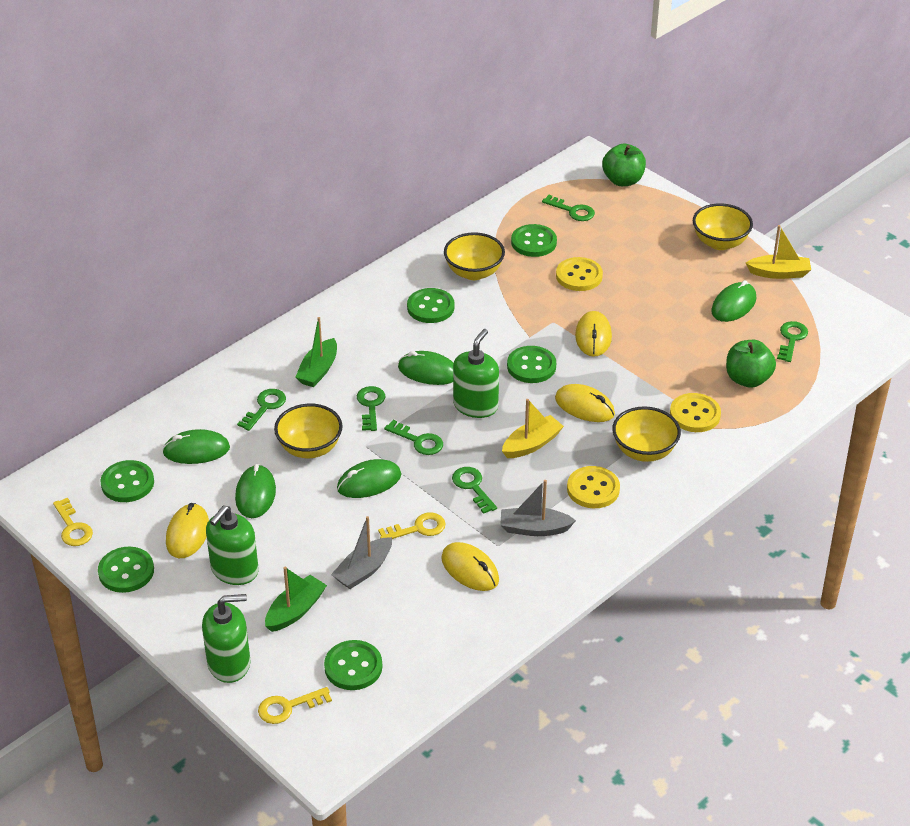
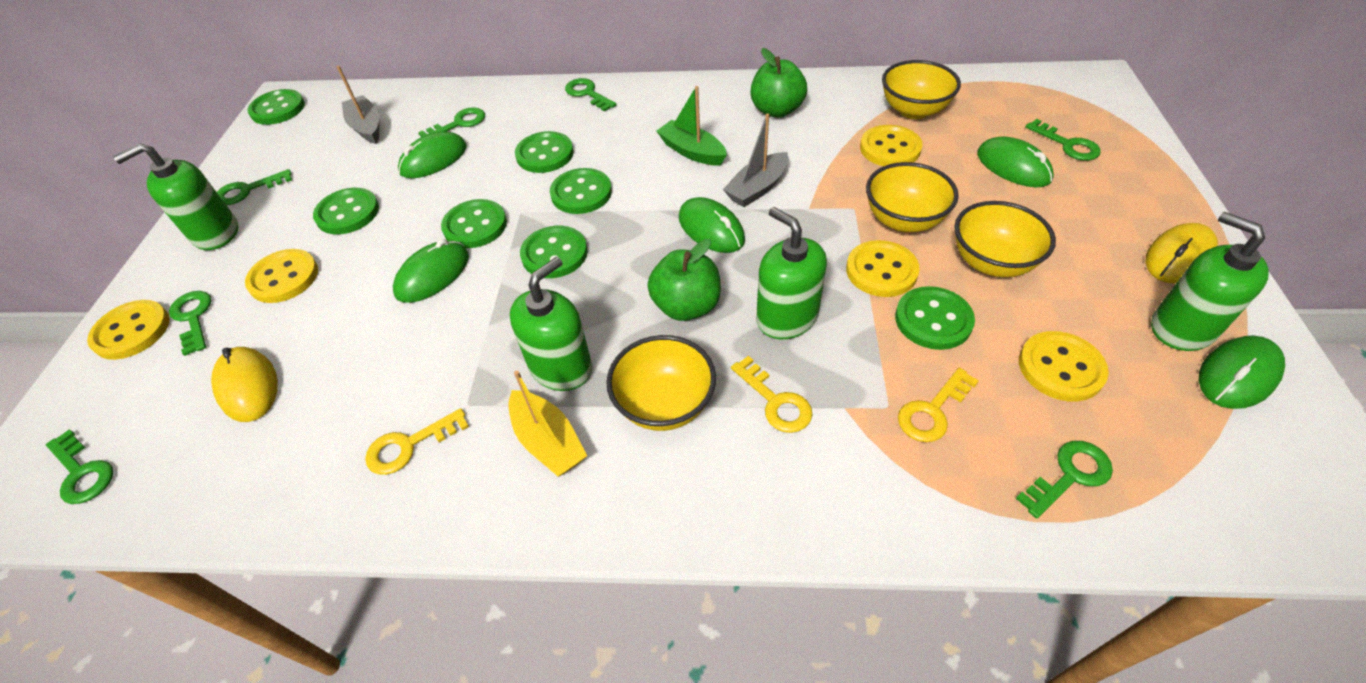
green boat: 2 -> 1
green button: 6 -> 7
green key: 6 -> 7
green soap dispenser: 3 -> 4
yellow boat: 2 -> 1
yellow button: 3 -> 5
yellow mouse: 4 -> 2

